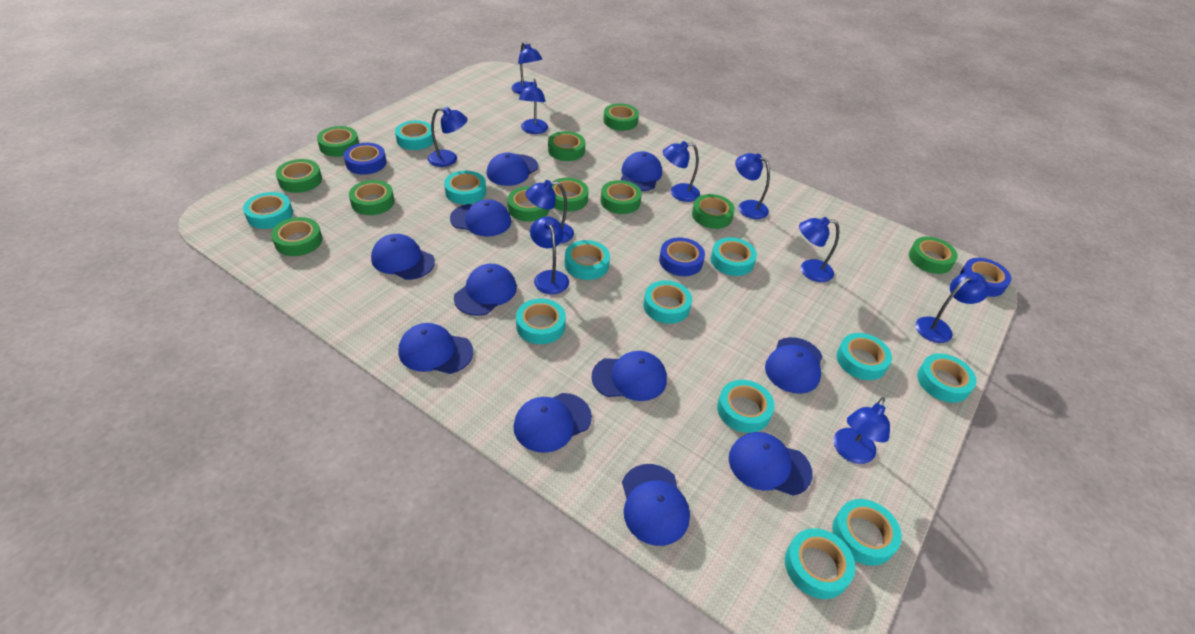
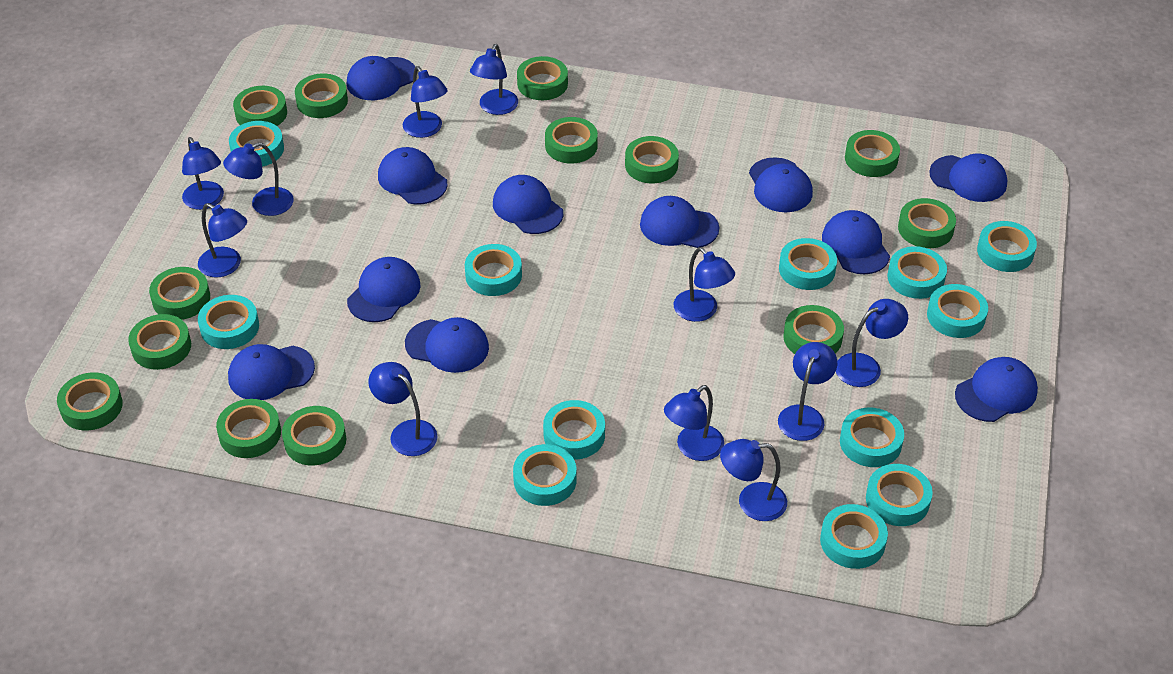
blue lamp: 10 -> 11
blue tape: 3 -> 0
green tape: 11 -> 13

